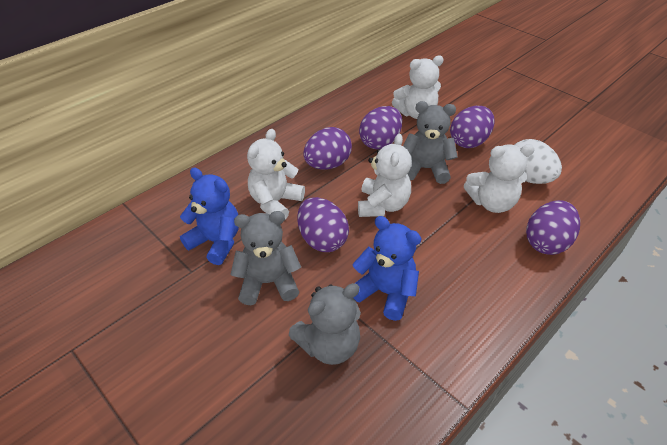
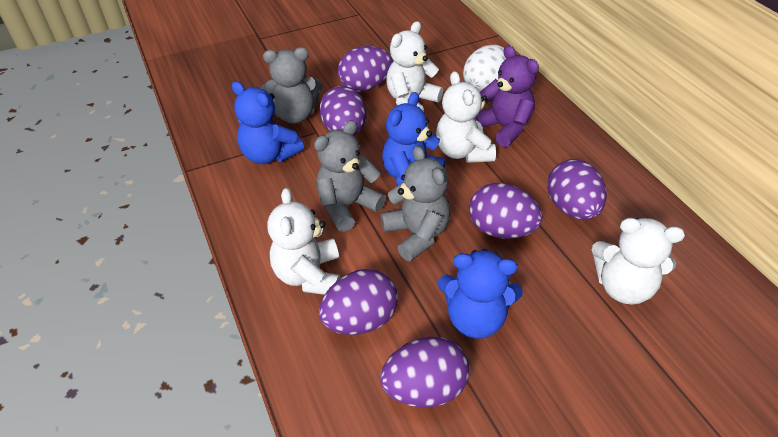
blue teddy bear: 2 -> 3
purple egg: 5 -> 6
purple teddy bear: 0 -> 1

